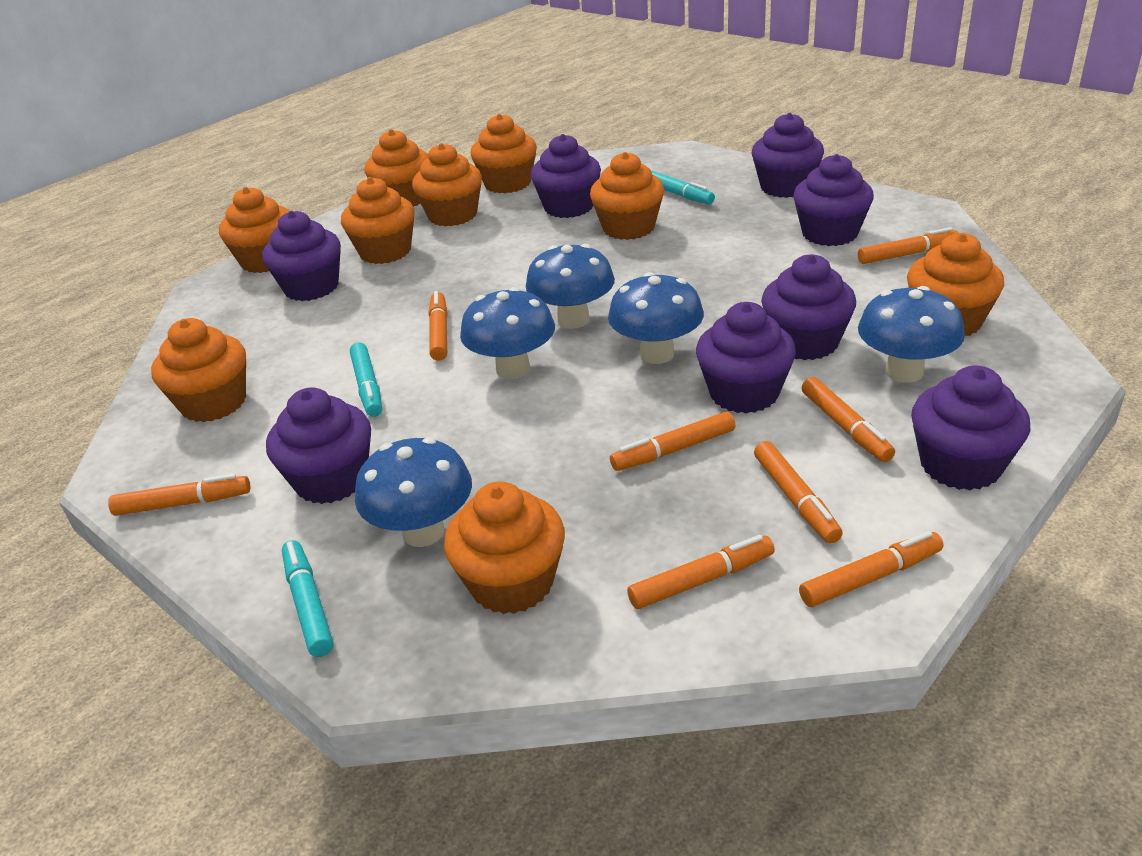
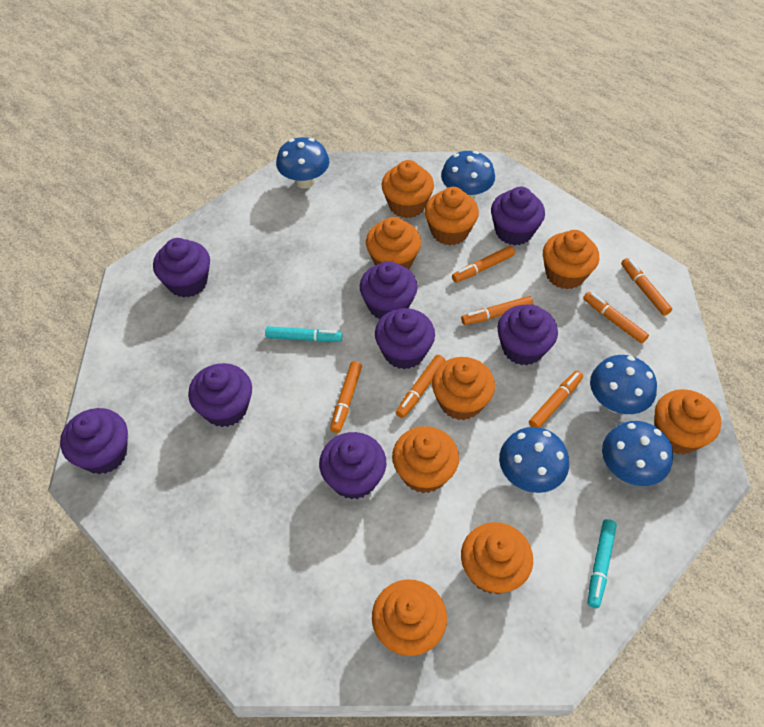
orange marker: 8 -> 7
turquoise marker: 3 -> 2

